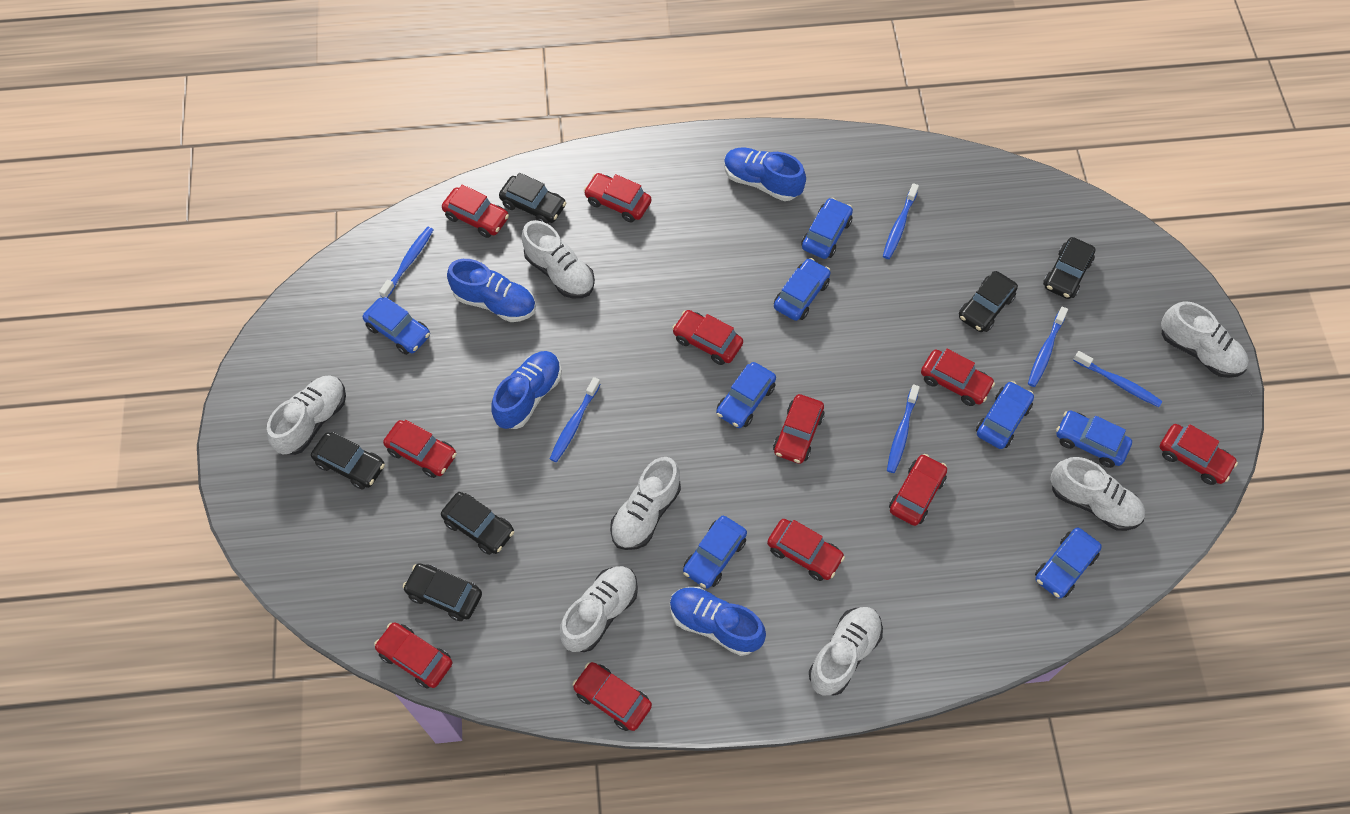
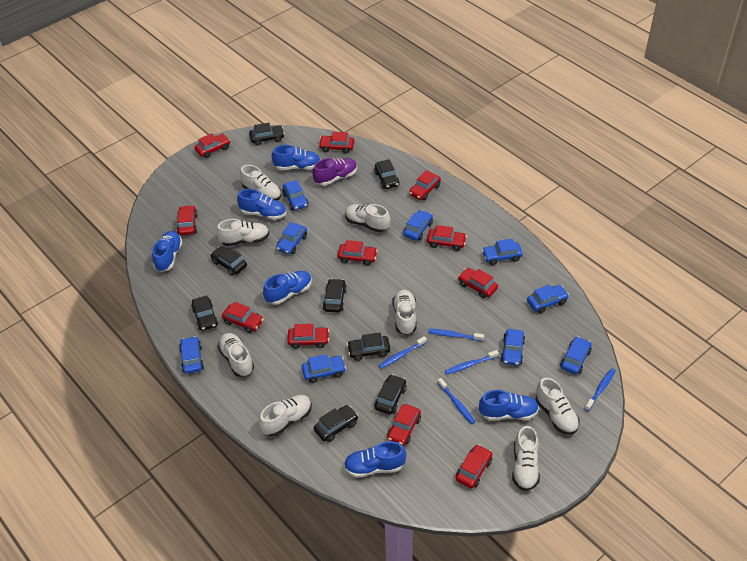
black car: 6 -> 8
blue car: 8 -> 9
blue shoe: 4 -> 6
blue toothbrush: 6 -> 5
purple shoe: 0 -> 1
white shoe: 7 -> 8

